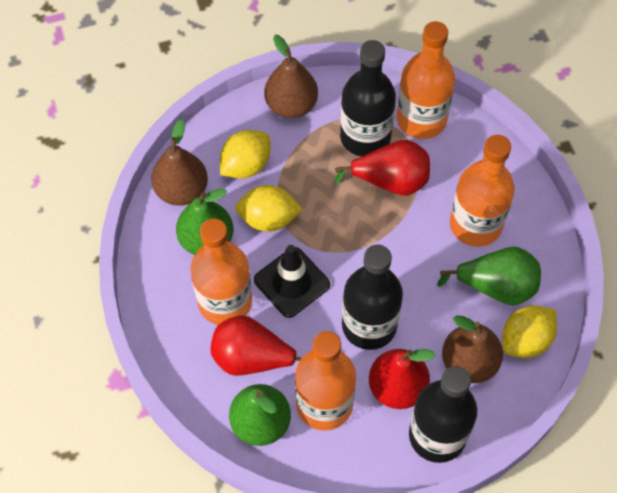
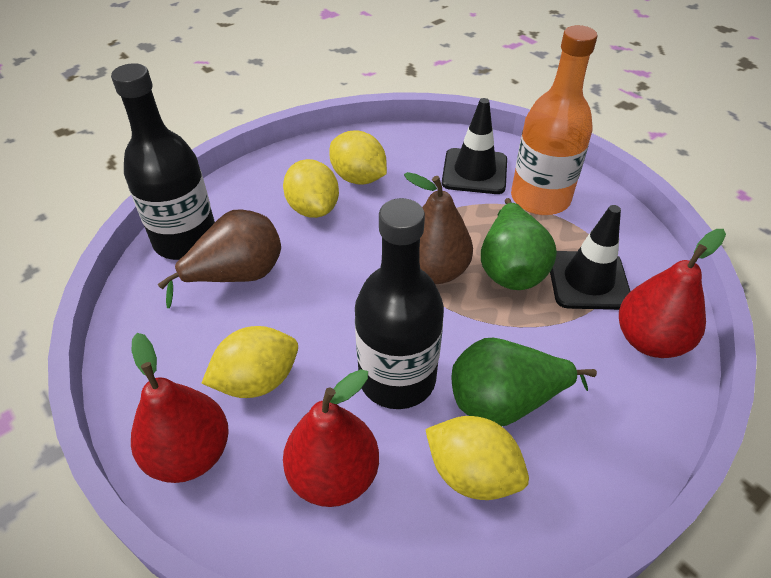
black bottle: 3 -> 2
black traffic cone: 1 -> 2
brown pear: 3 -> 2
green pear: 3 -> 2
orange bottle: 4 -> 1
yellow lemon: 3 -> 4

